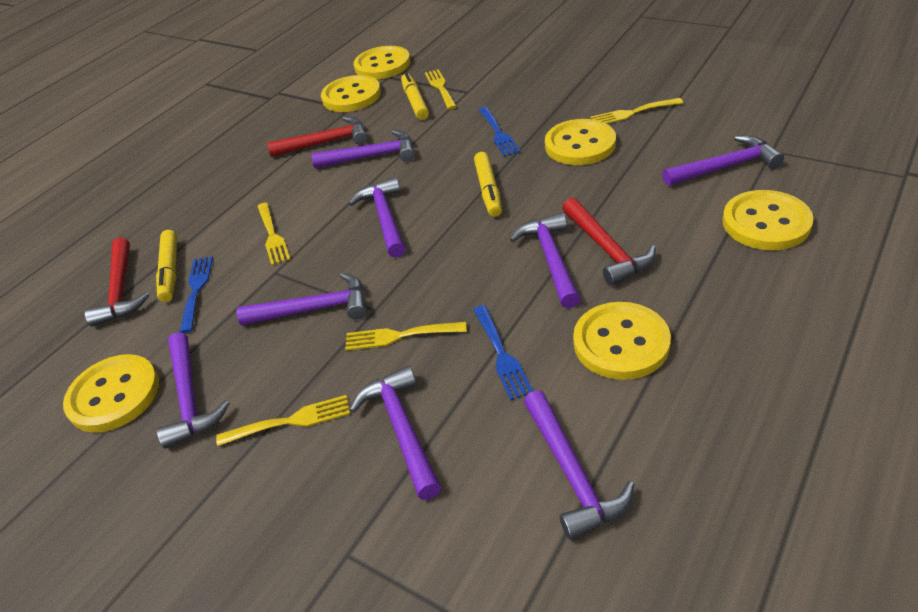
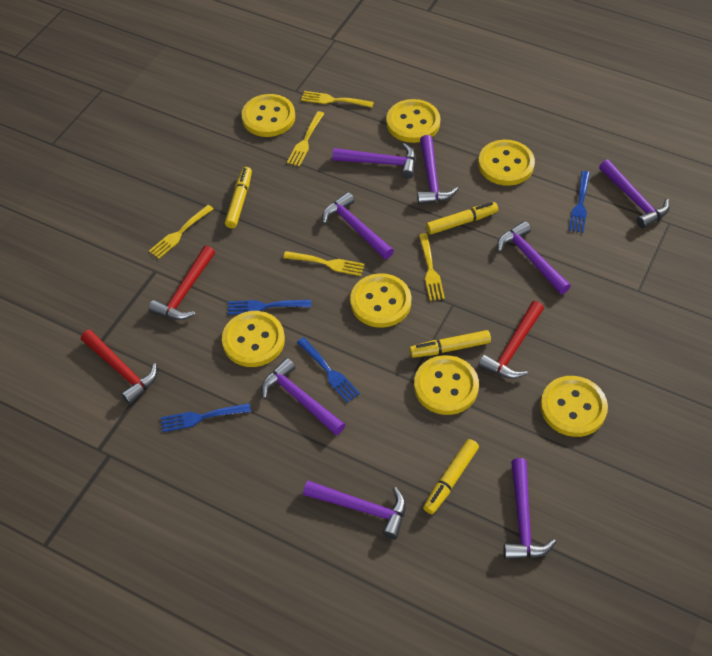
blue fork: 3 -> 4
yellow button: 6 -> 7
yellow marker: 3 -> 4

